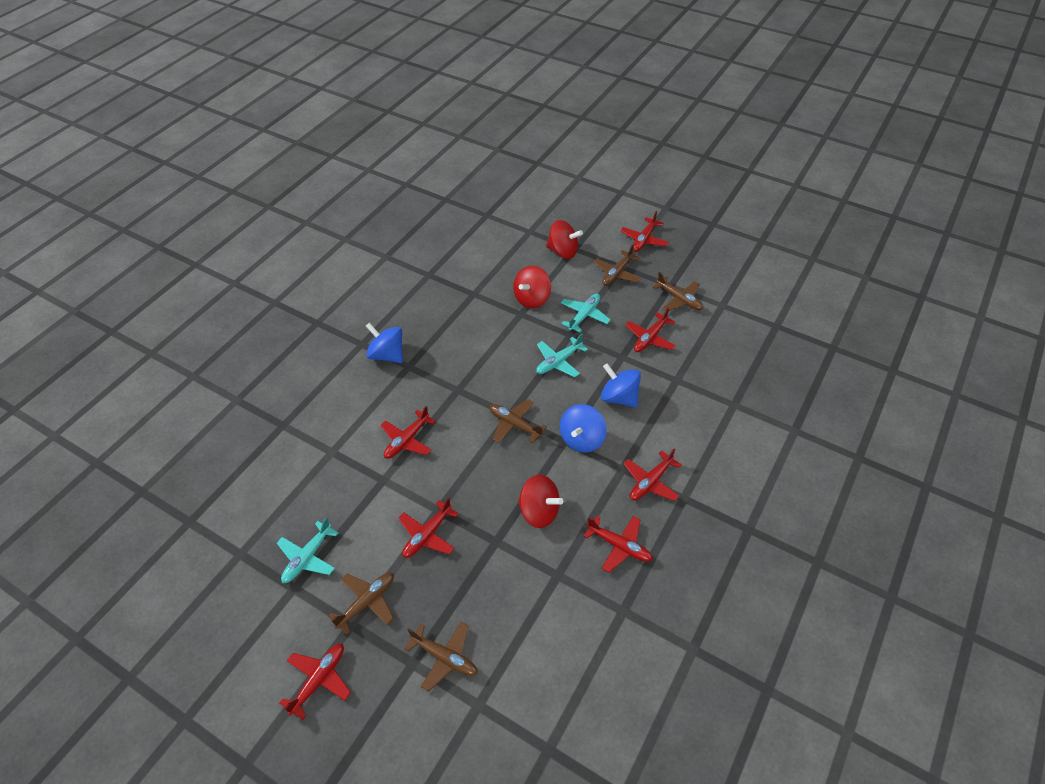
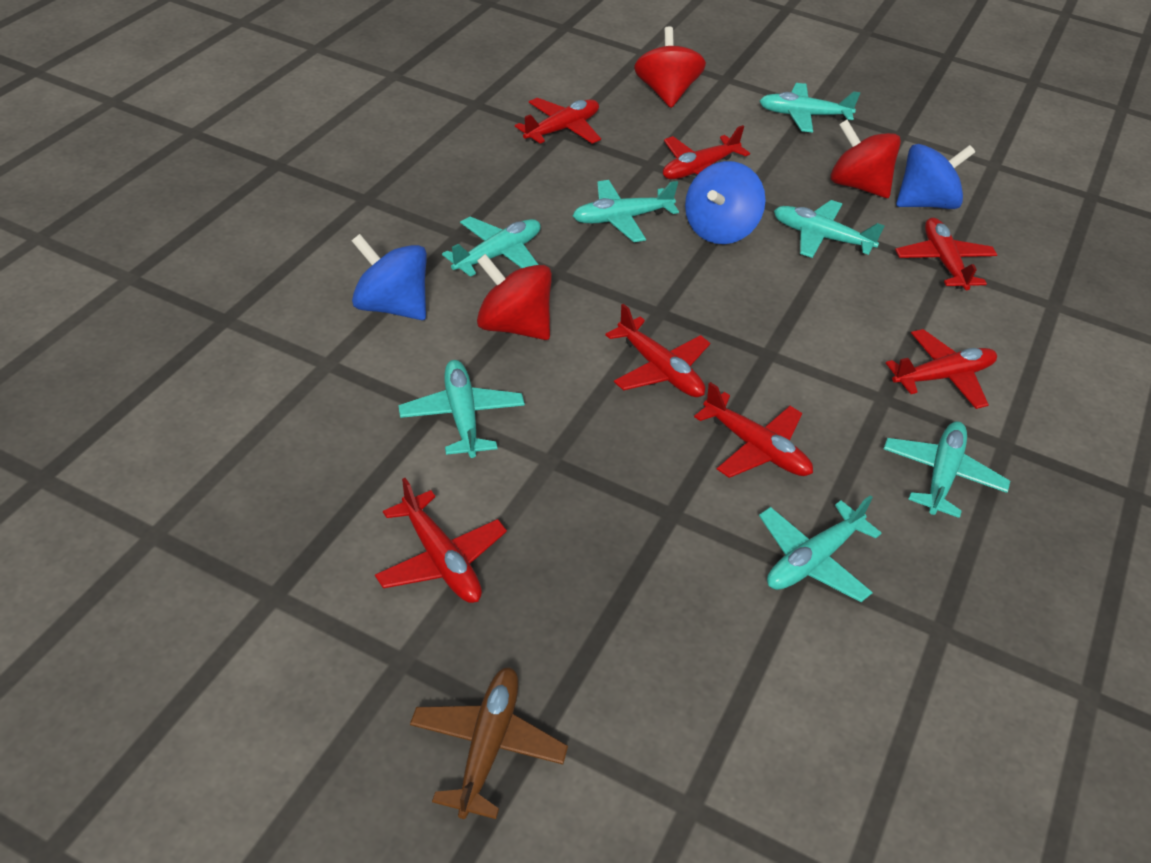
brown plane: 5 -> 1
turquoise plane: 3 -> 7

